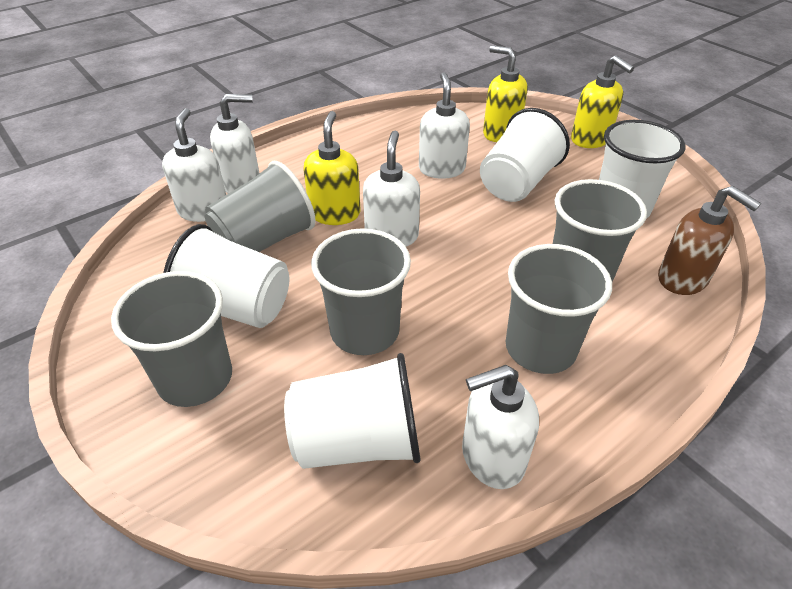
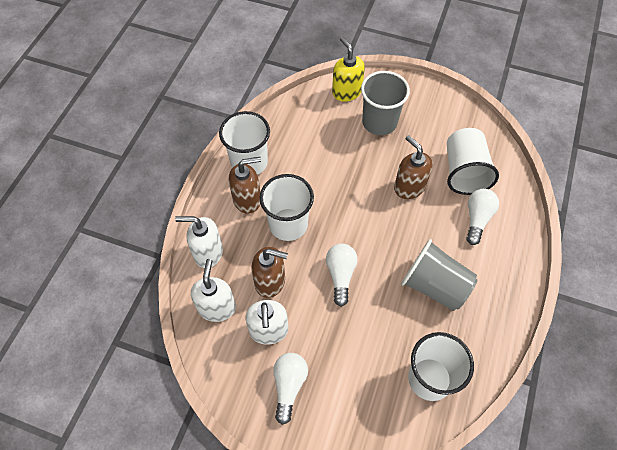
brown soap dispenser: 1 -> 3
grey cup: 5 -> 2
white light bulb: 0 -> 3
white soap dispenser: 5 -> 3
yellow soap dispenser: 3 -> 1

